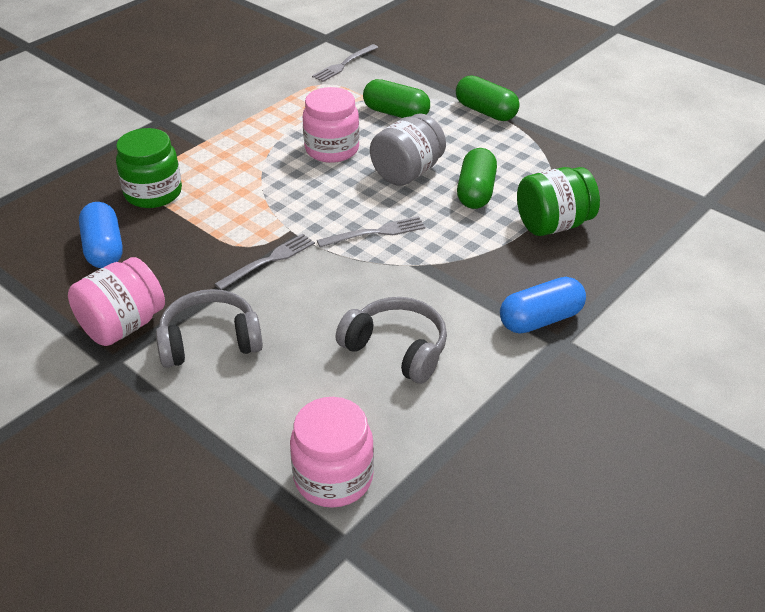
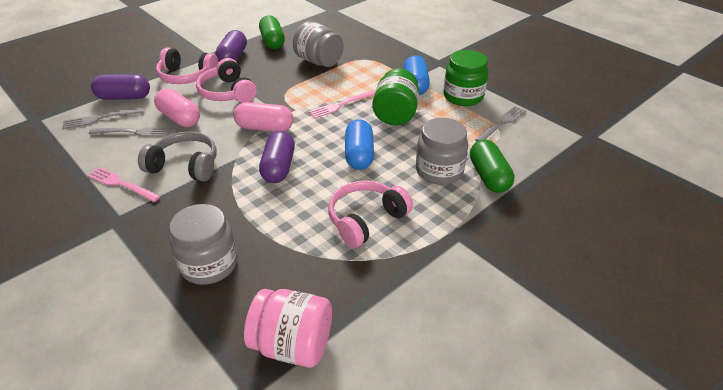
green capsule: 3 -> 2
grey headphones: 2 -> 1
grey jar: 1 -> 3
pink capsule: 0 -> 2
pink fork: 0 -> 2
pink headphones: 0 -> 3
pink jar: 3 -> 1
purple capsule: 0 -> 3

